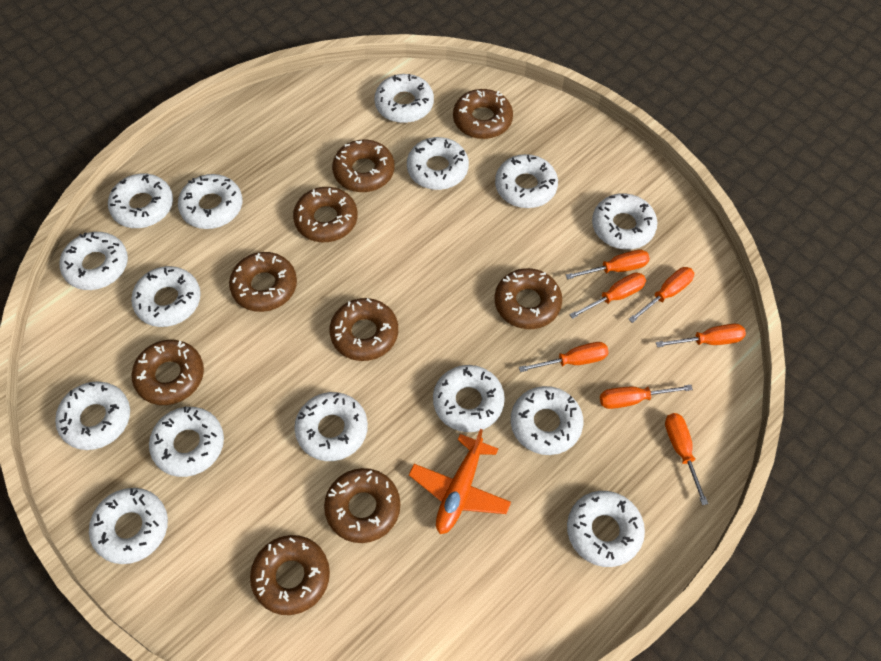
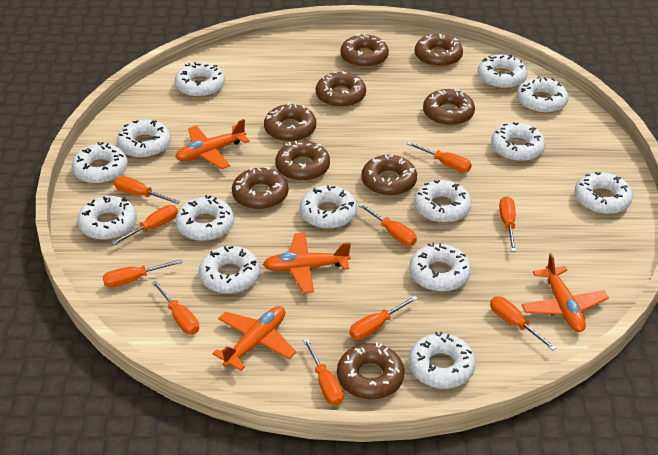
orange plane: 1 -> 4
orange screwdriver: 7 -> 10
white donut: 15 -> 14

